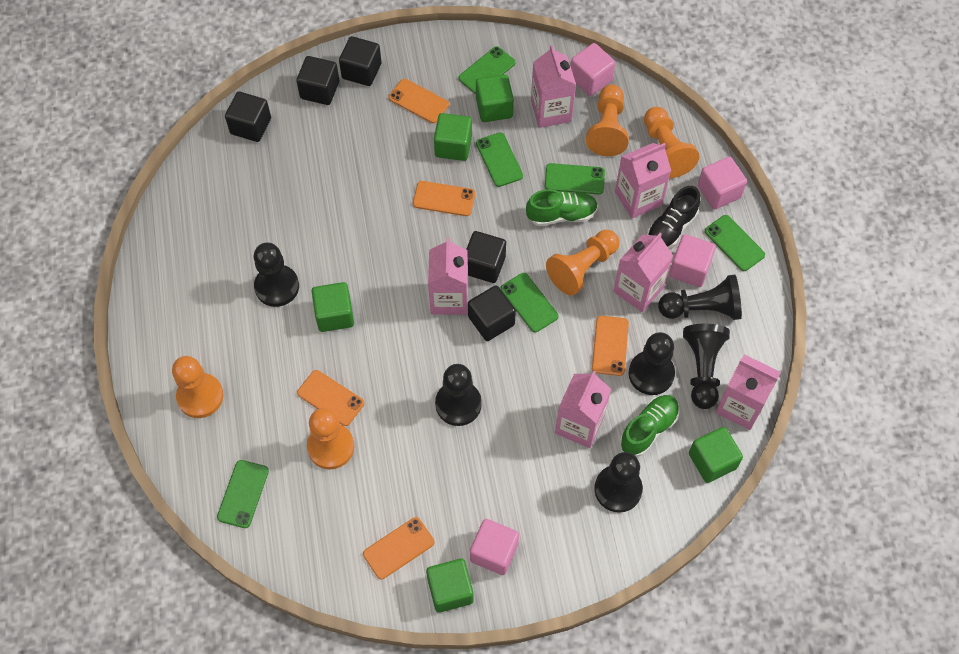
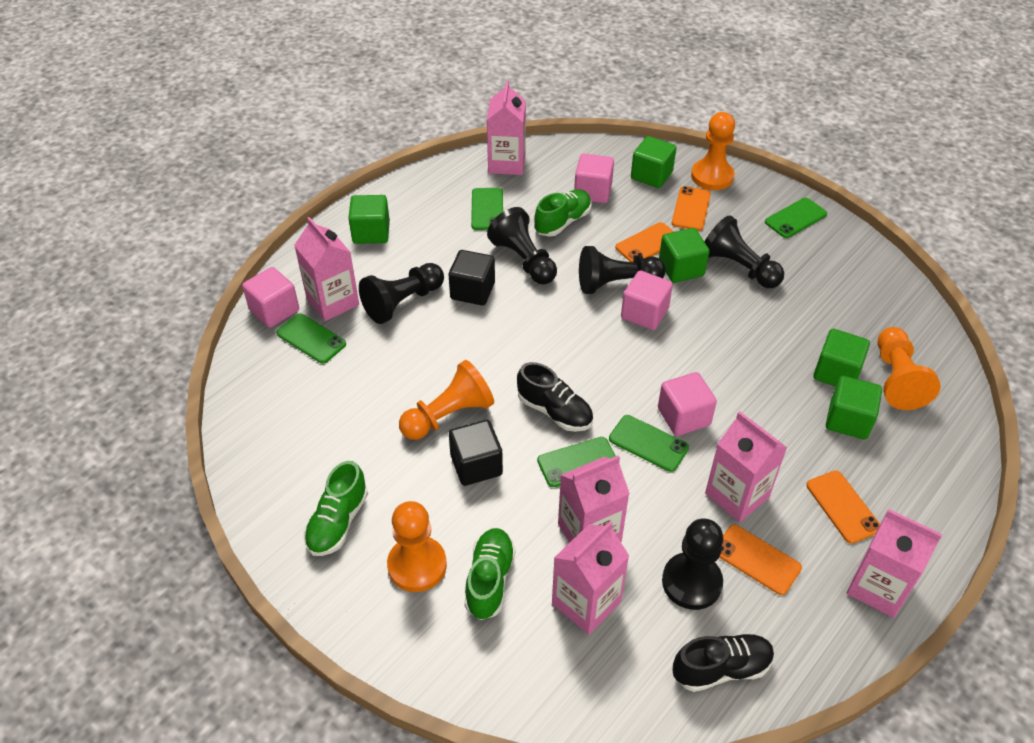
black cube: 5 -> 2
black pawn: 6 -> 5
black shoe: 1 -> 2
green phone: 6 -> 5
green shoe: 2 -> 3
orange pawn: 5 -> 4
orange phone: 5 -> 4

